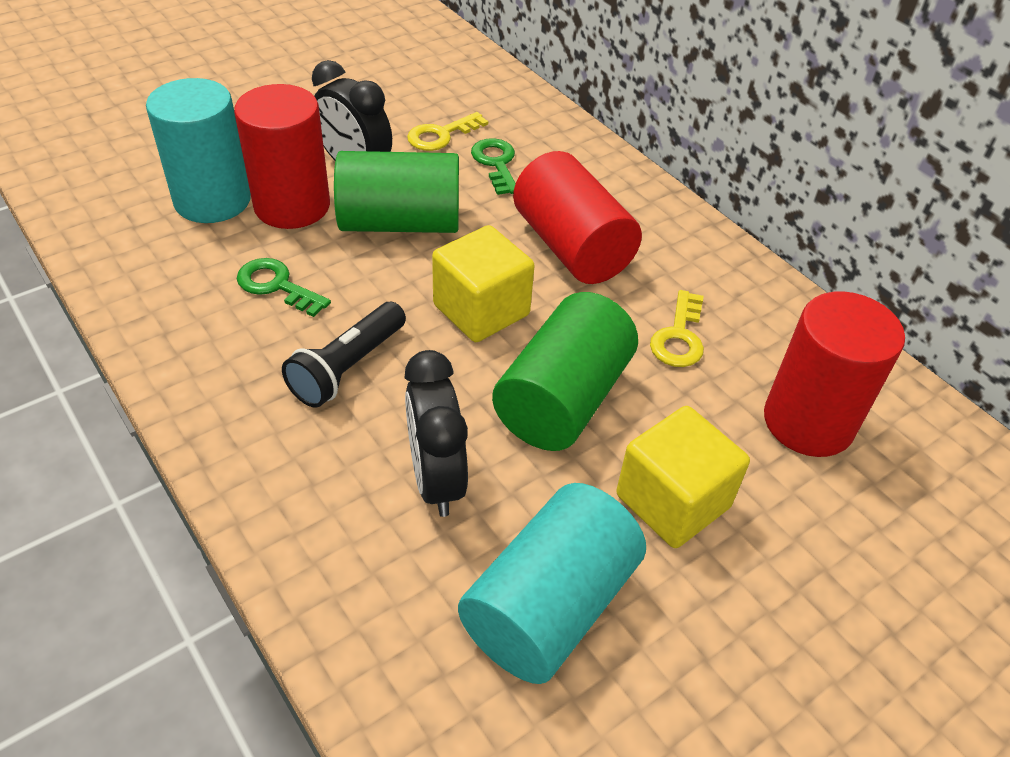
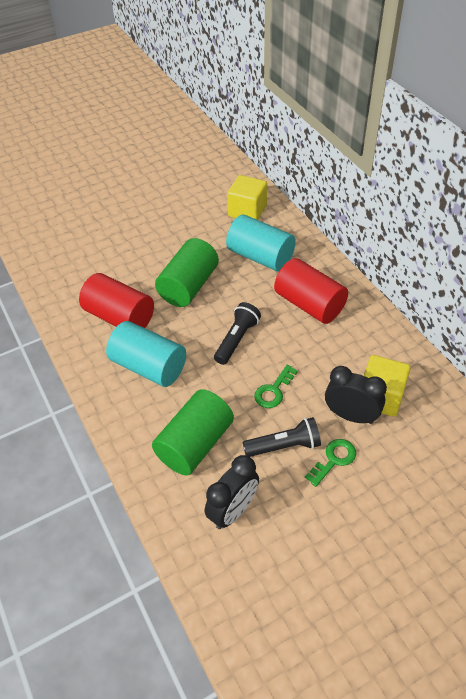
black flashlight: 1 -> 2
red cylinder: 3 -> 2
yellow key: 2 -> 0

